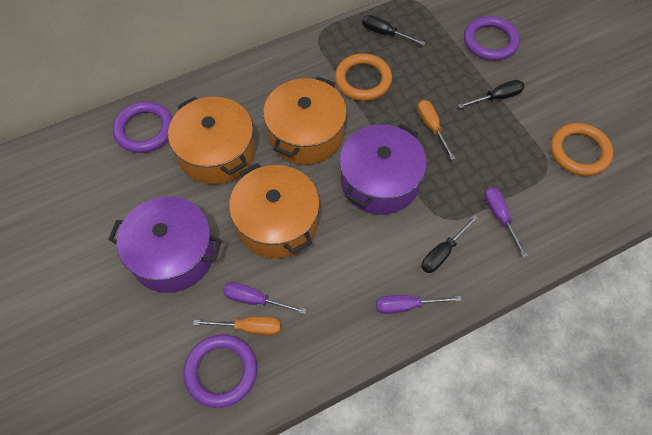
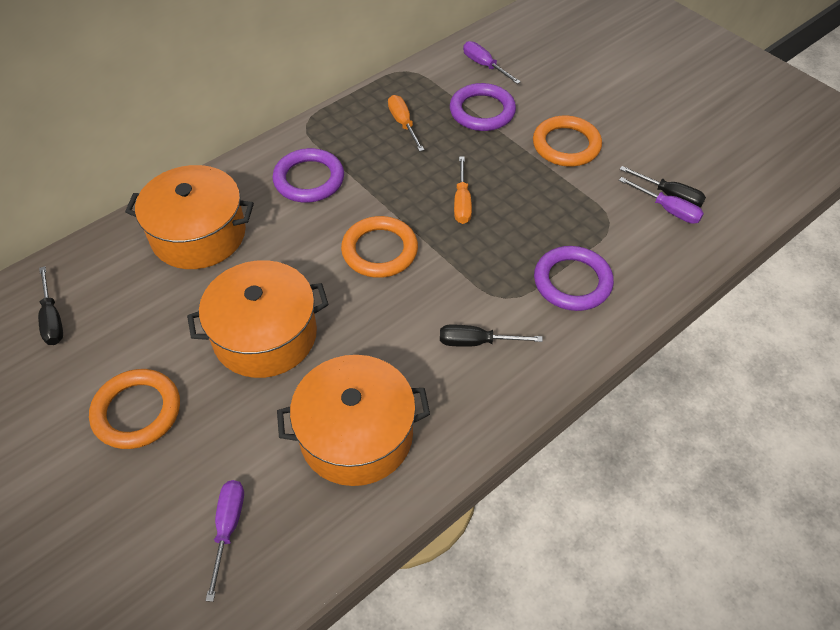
orange ring: 2 -> 3
purple pot: 2 -> 0

